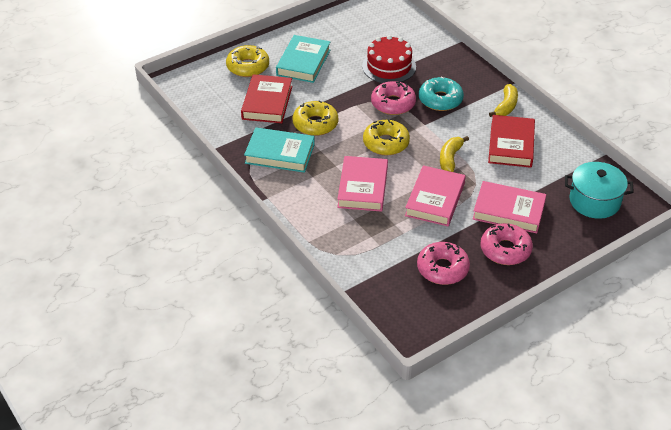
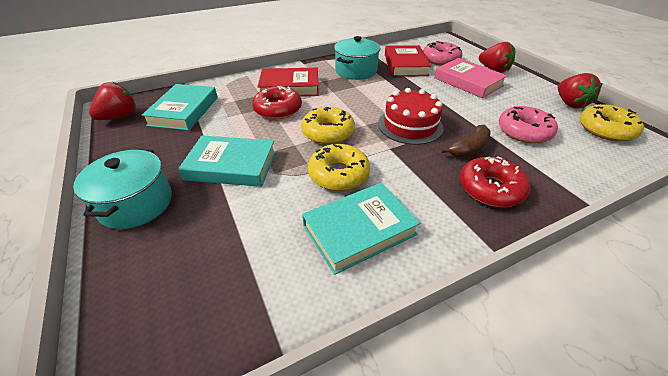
brown banana: 0 -> 1
pink book: 3 -> 1
pink donut: 3 -> 2
red donut: 0 -> 2
red strawberry: 0 -> 3
turquoise book: 2 -> 3
turquoise donut: 1 -> 0
turquoise pot: 1 -> 2
yellow banana: 2 -> 0

